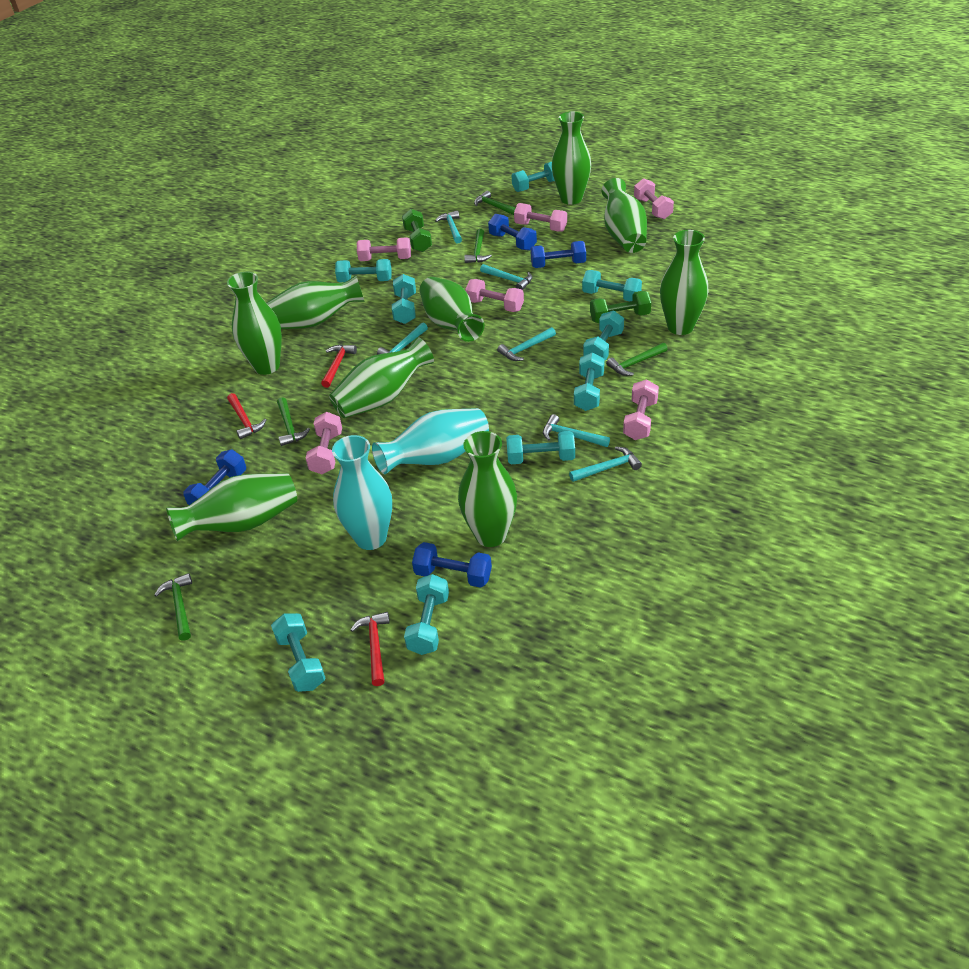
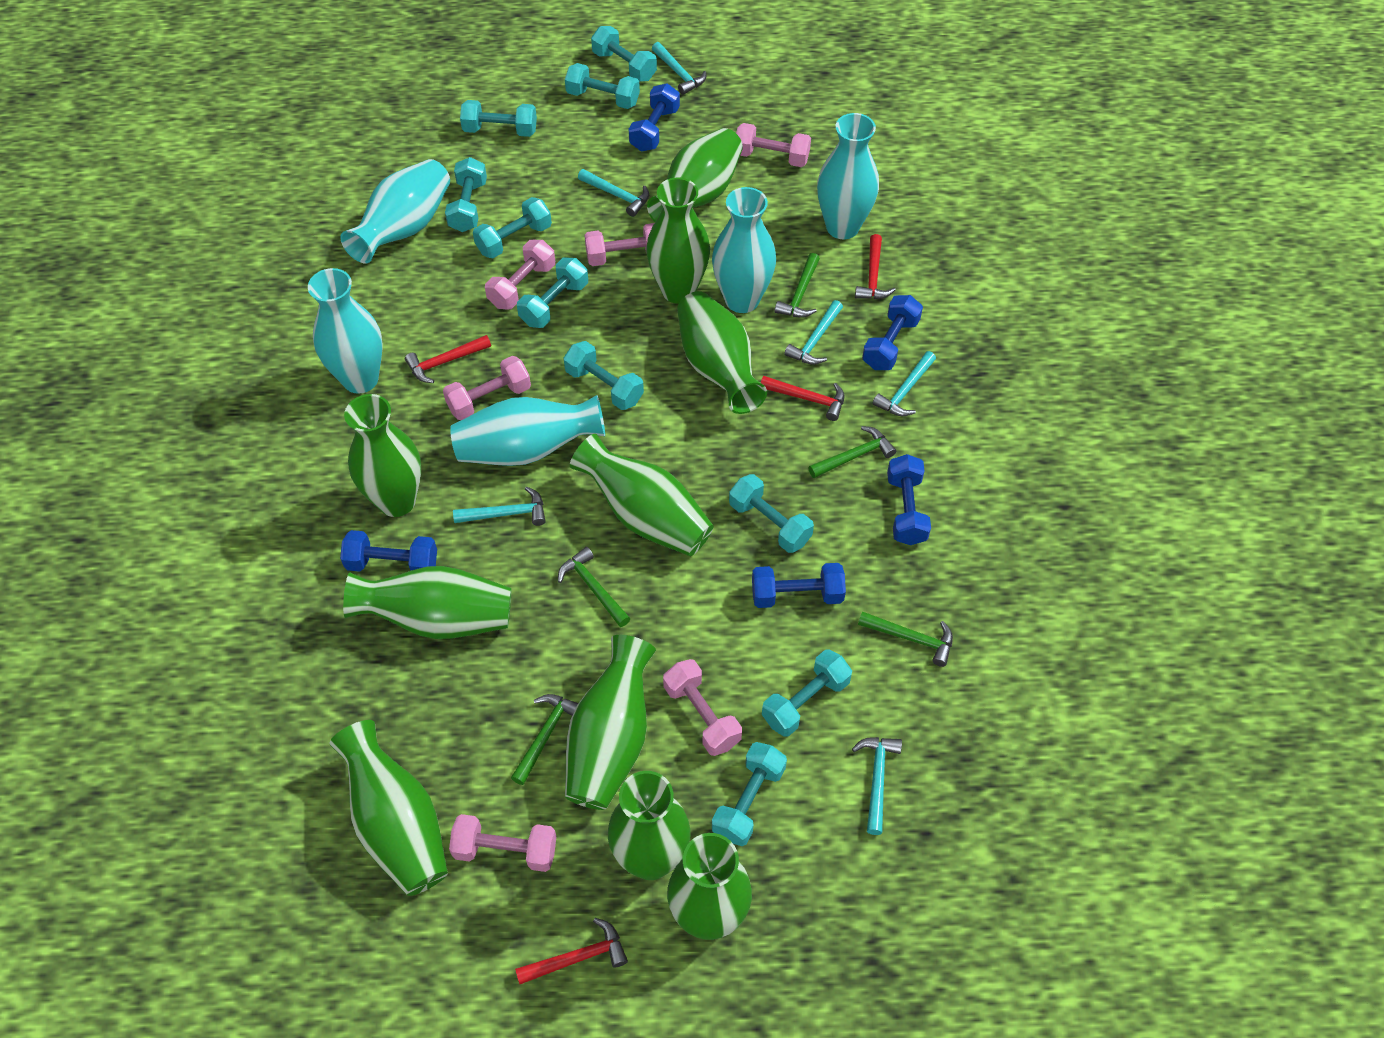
blue dumbbell: 4 -> 5
green dumbbell: 2 -> 0
green vase: 9 -> 10
red hammer: 3 -> 4
turquoise dumbbell: 9 -> 10
turquoise vase: 2 -> 5

